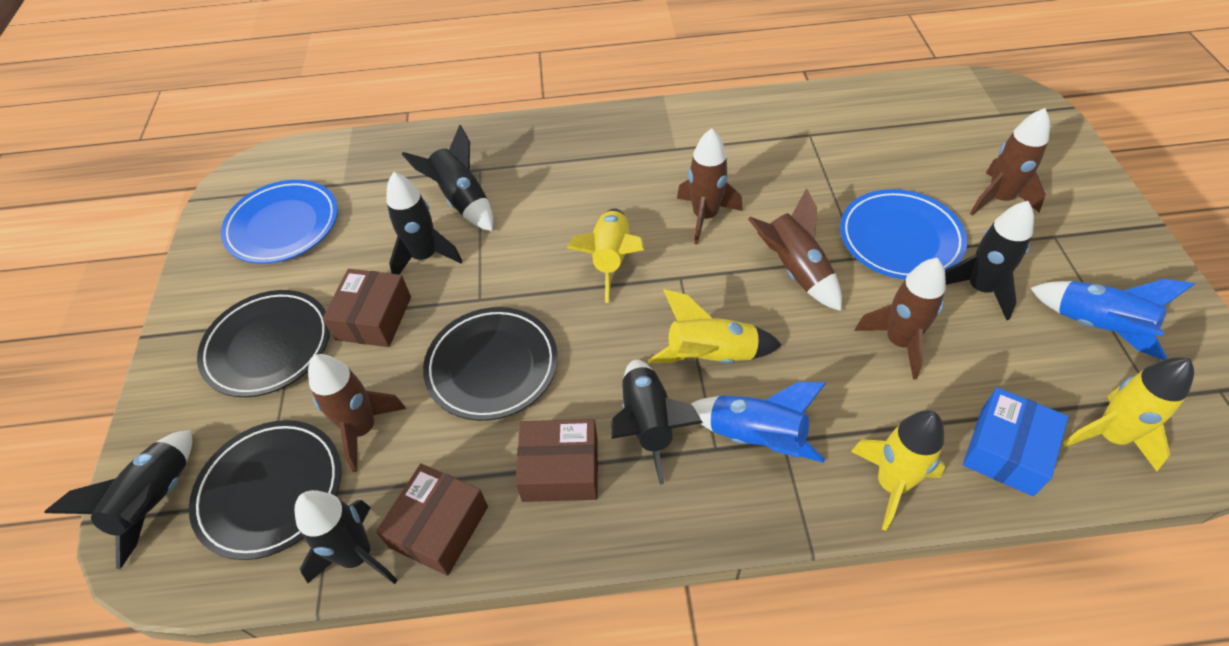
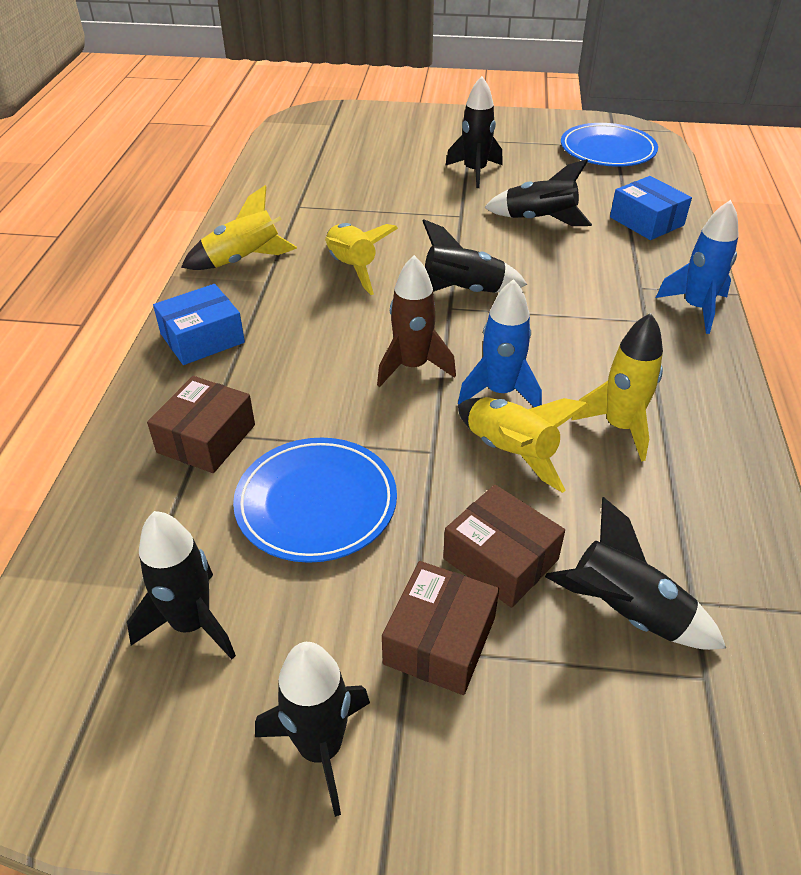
black plate: 3 -> 0
blue box: 1 -> 2
brown rocket: 5 -> 1

